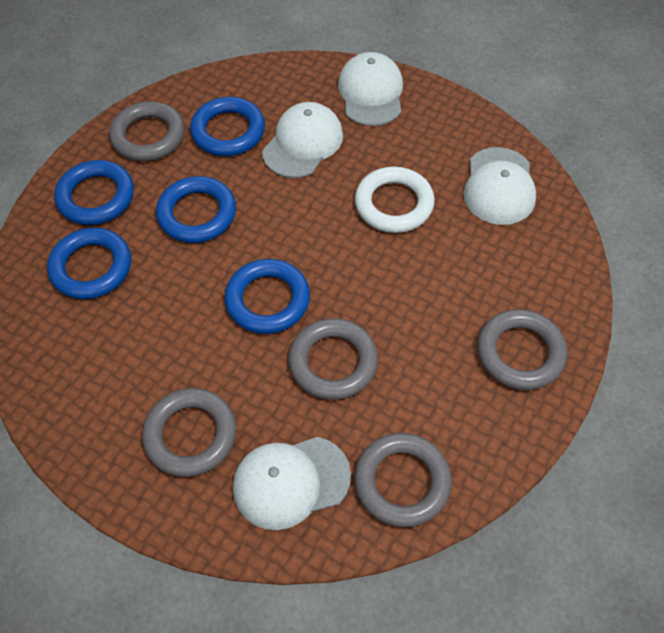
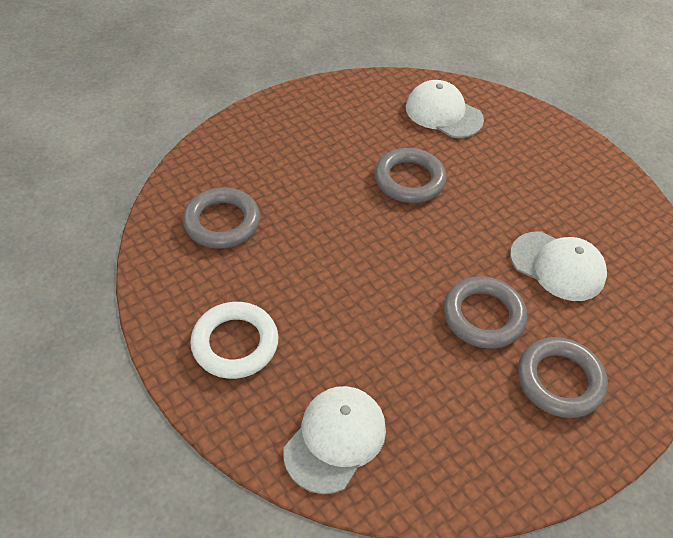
blue ring: 5 -> 0
grey ring: 5 -> 4
white cap: 4 -> 3

